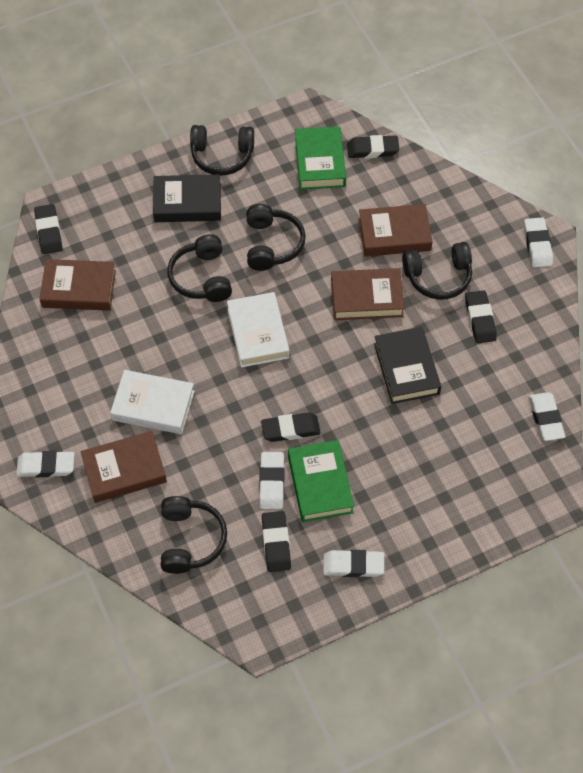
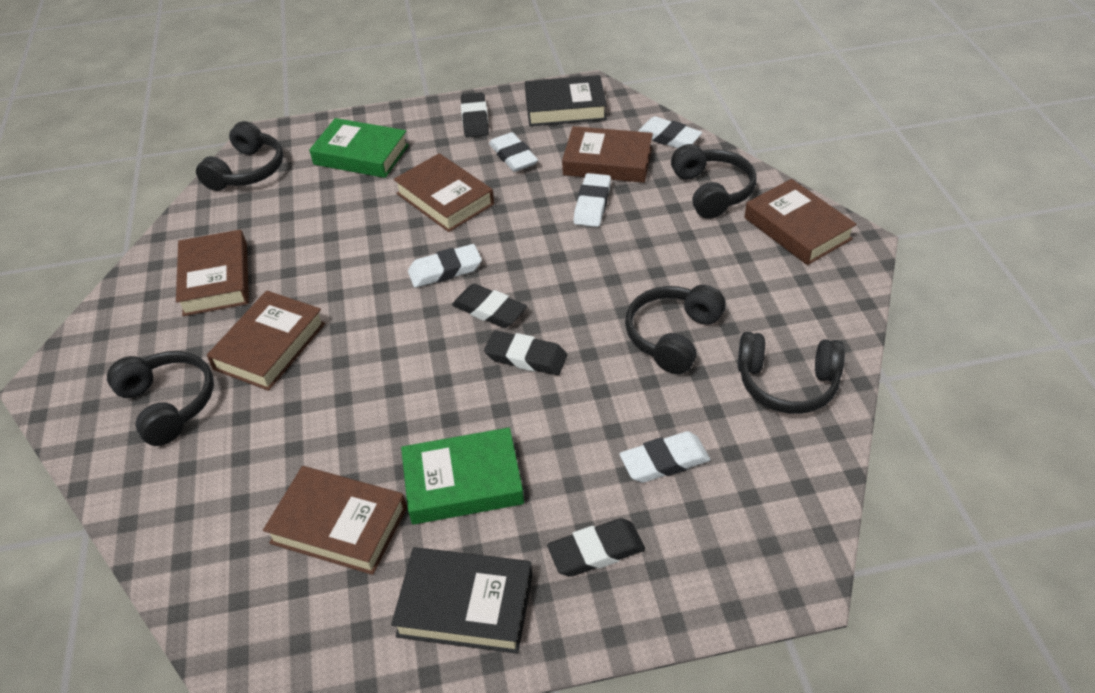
black eraser: 5 -> 4
brown book: 4 -> 6
white book: 2 -> 0

